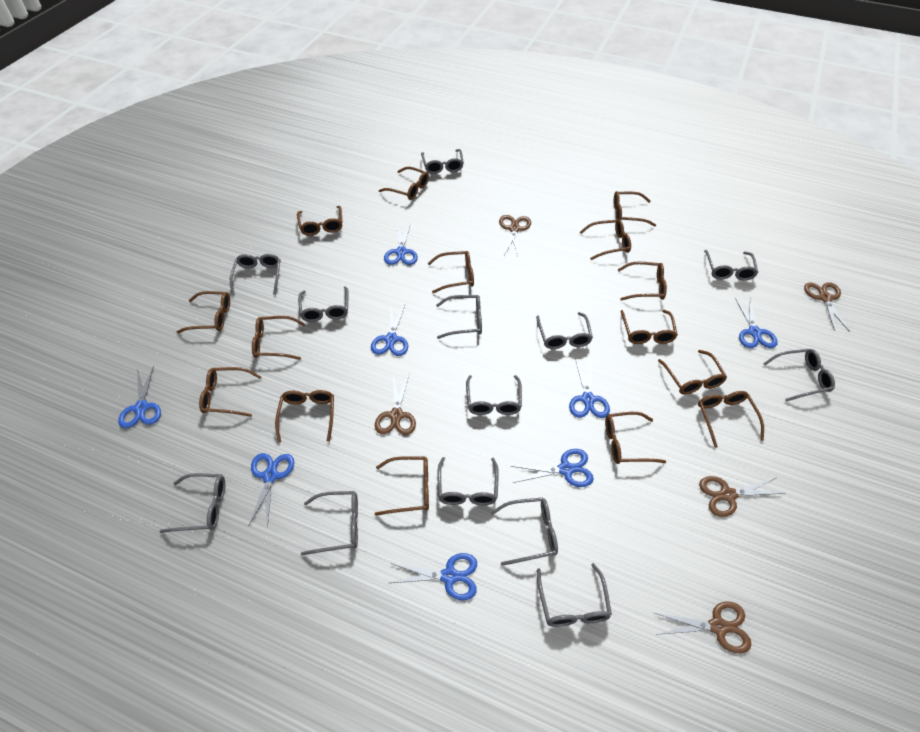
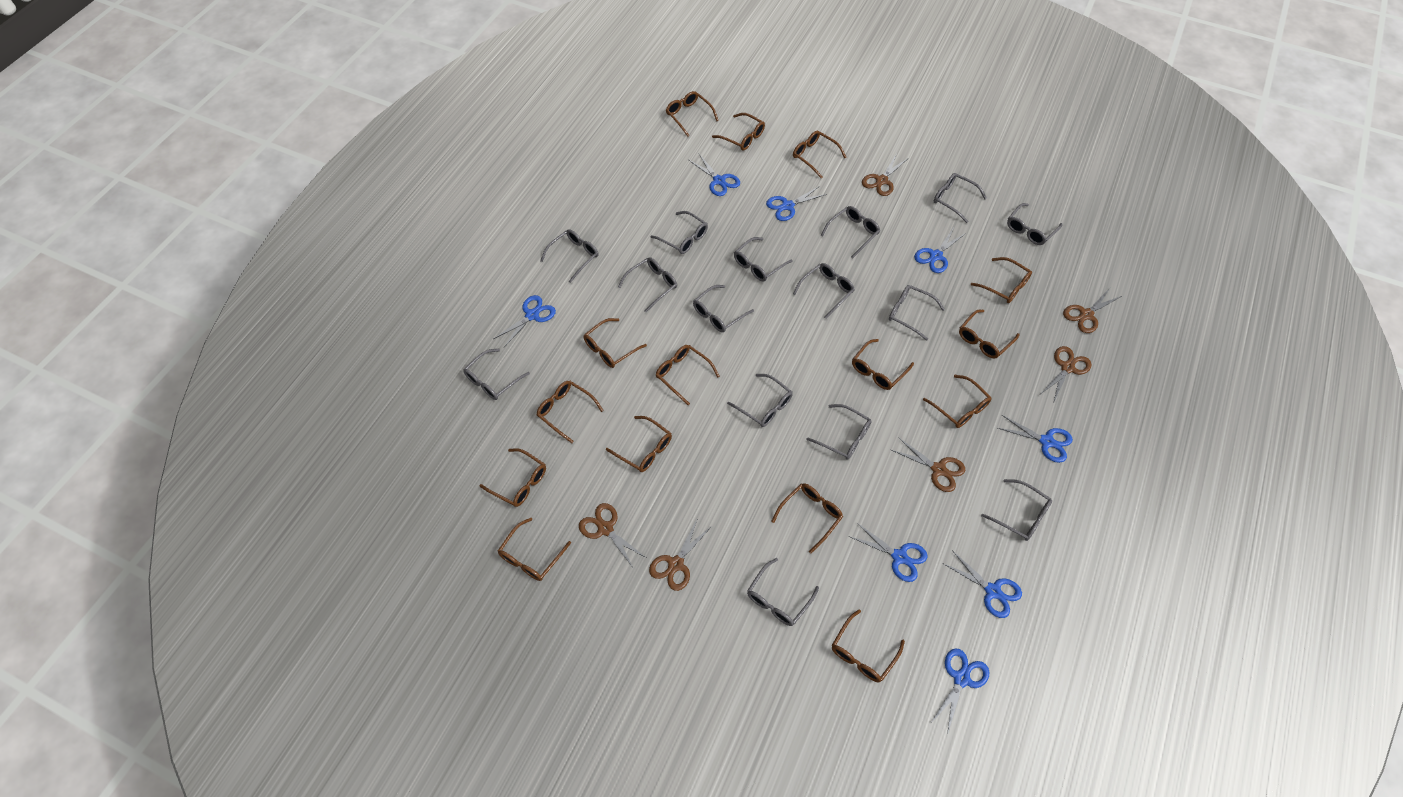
brown scissors: 5 -> 6
grey glasses: 13 -> 15

